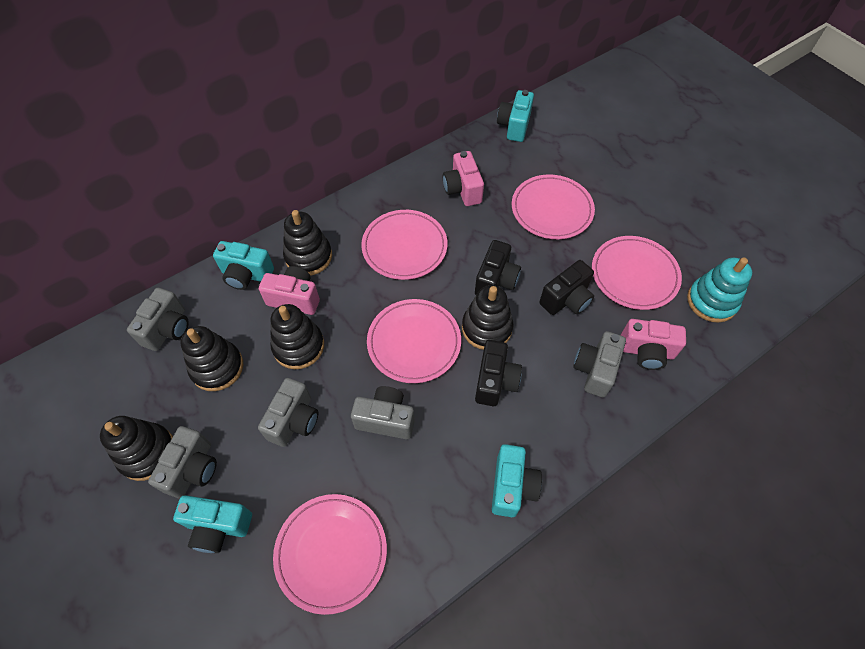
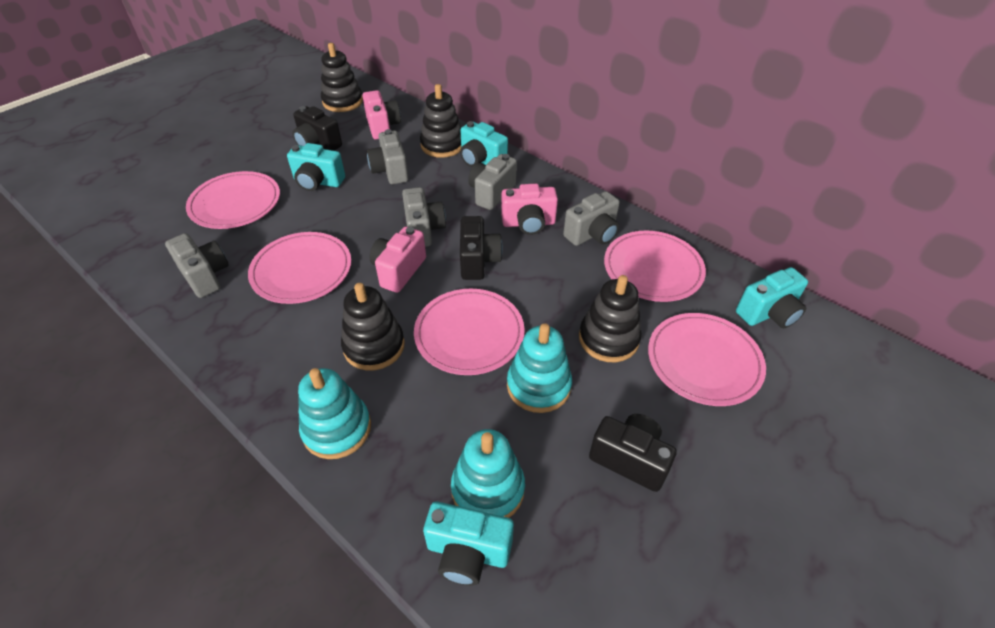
black stacking toy: 5 -> 4
turquoise stacking toy: 1 -> 3

